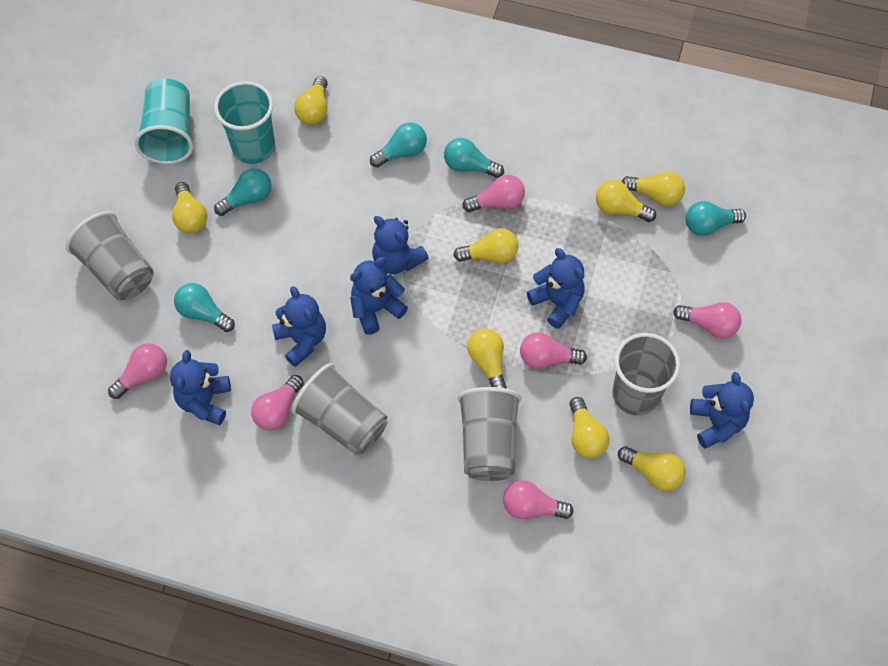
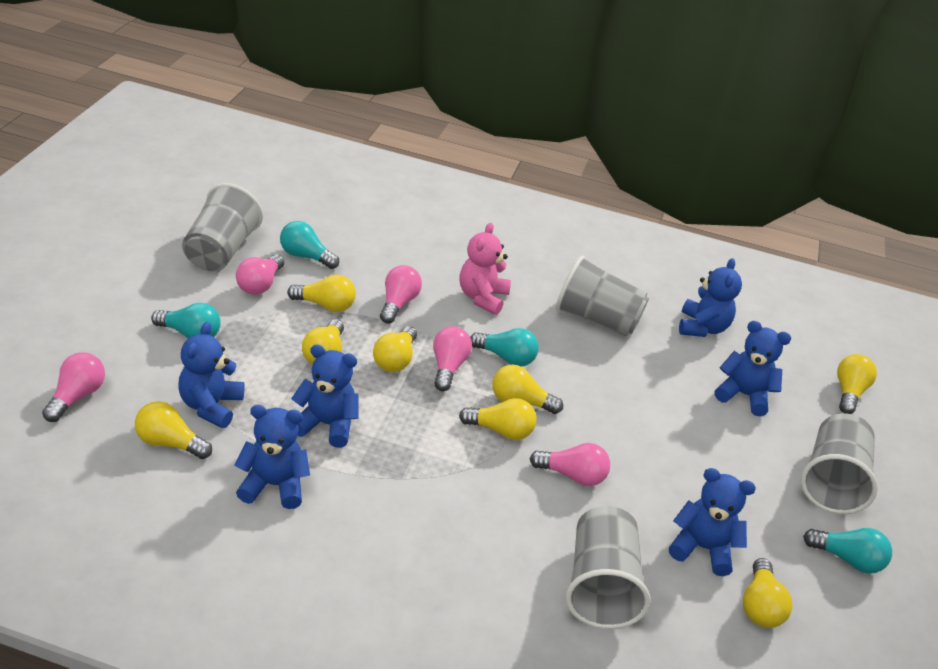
pink light bulb: 6 -> 5
pink teddy bear: 0 -> 1
turquoise cup: 2 -> 0
turquoise light bulb: 5 -> 4

